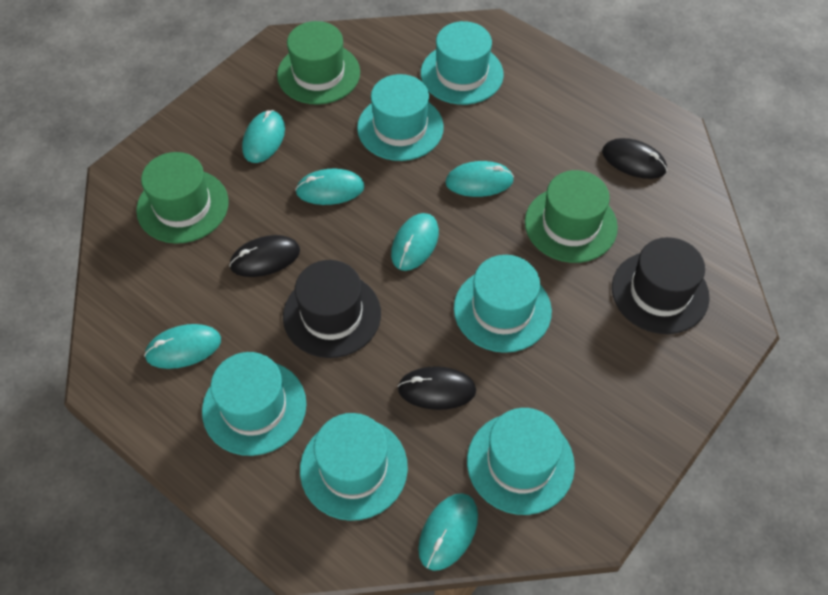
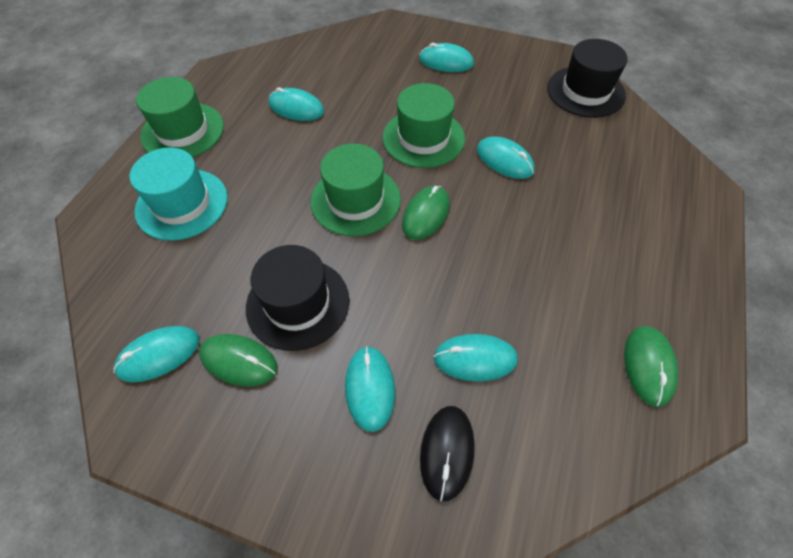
black mouse: 3 -> 1
green mouse: 0 -> 3
turquoise hat: 6 -> 1

